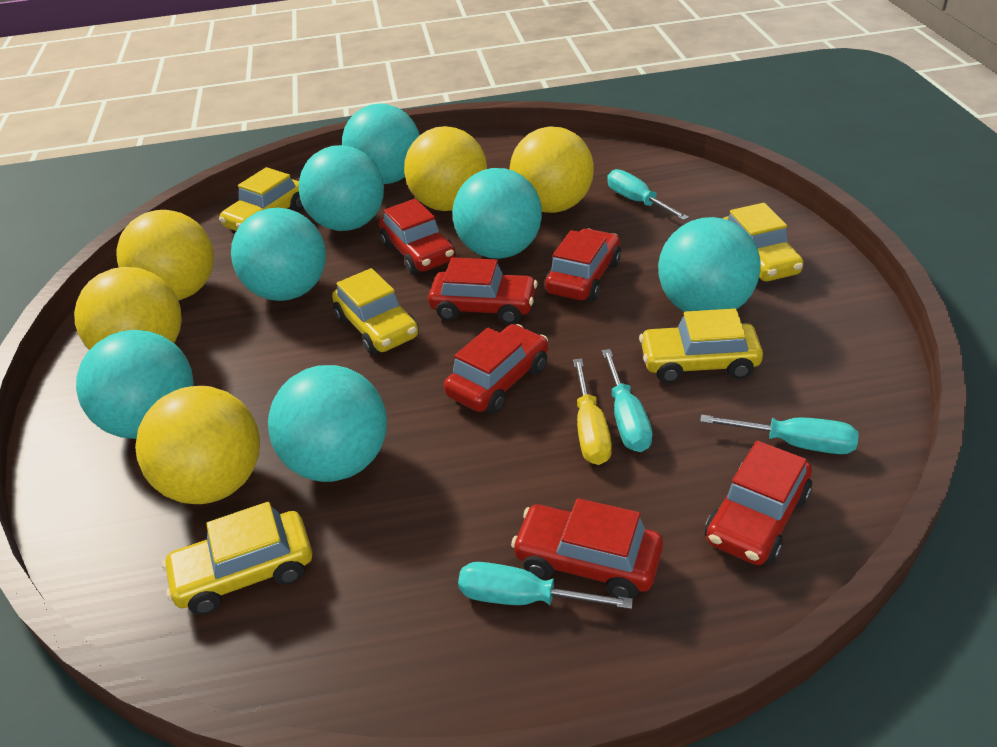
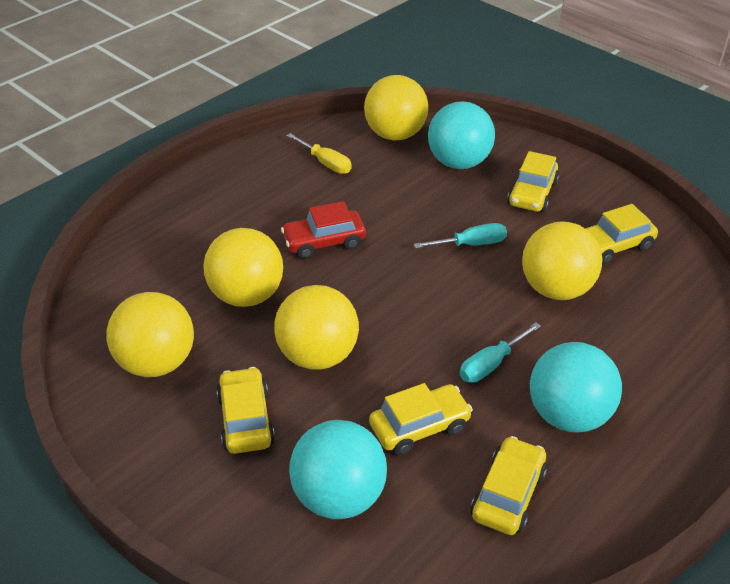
red car: 6 -> 1
turquoise ball: 7 -> 3
turquoise screwdriver: 4 -> 2

